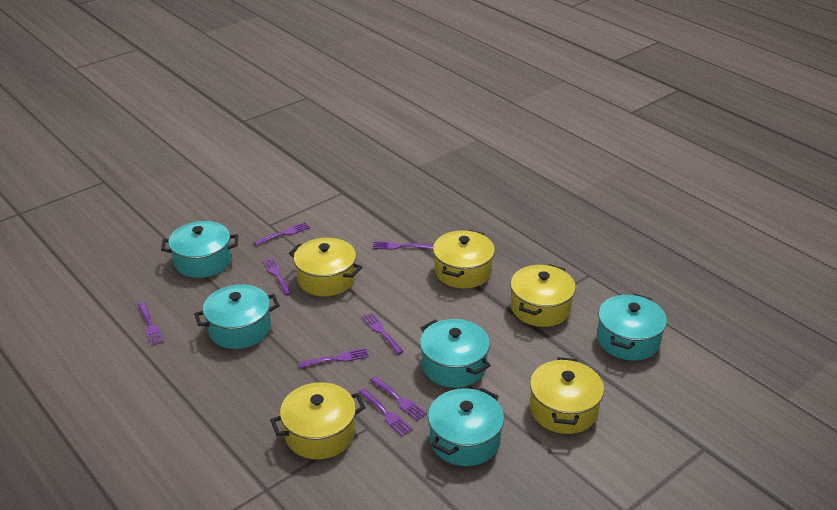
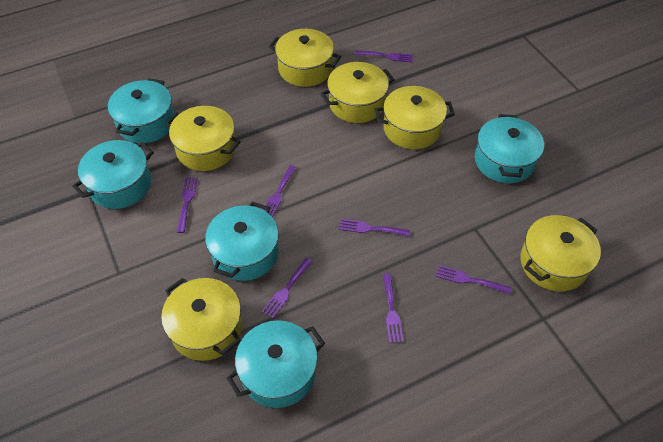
purple fork: 8 -> 7
yellow pot: 5 -> 6

